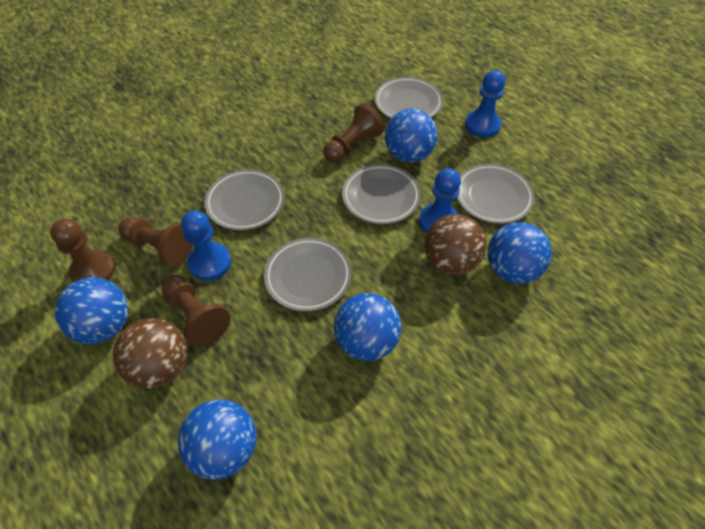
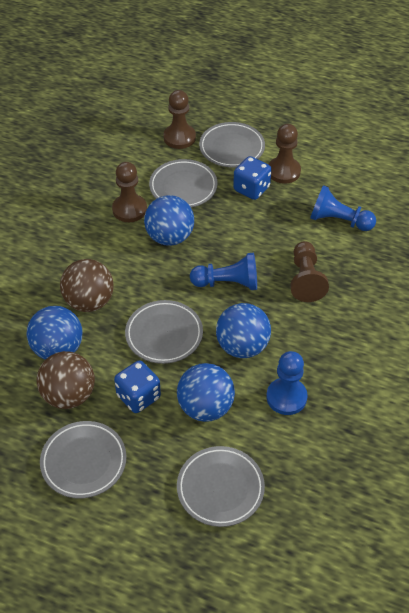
blue ball: 5 -> 4
blue dice: 0 -> 2

